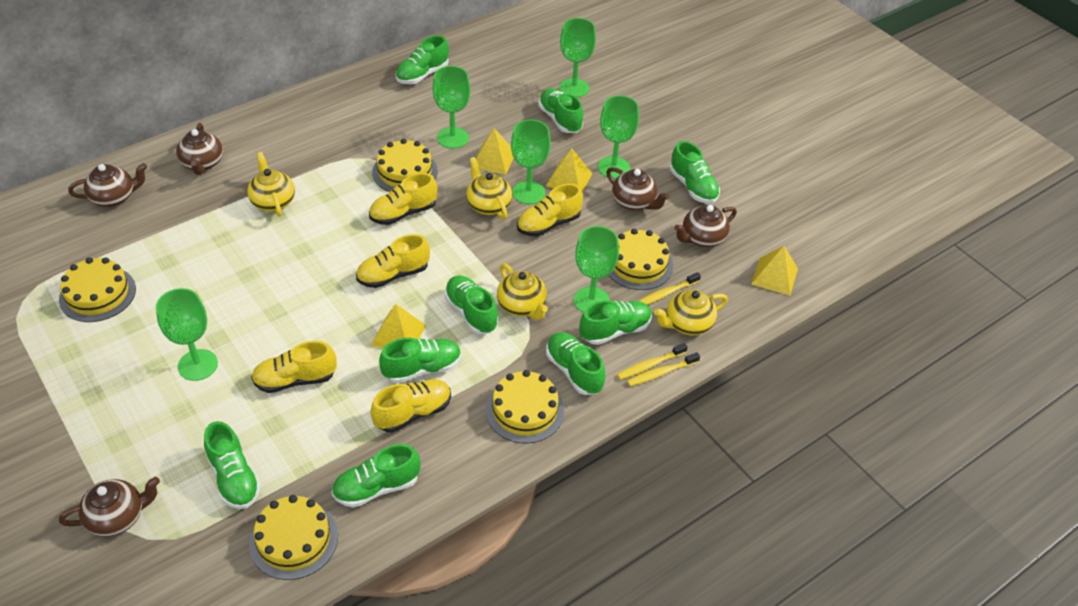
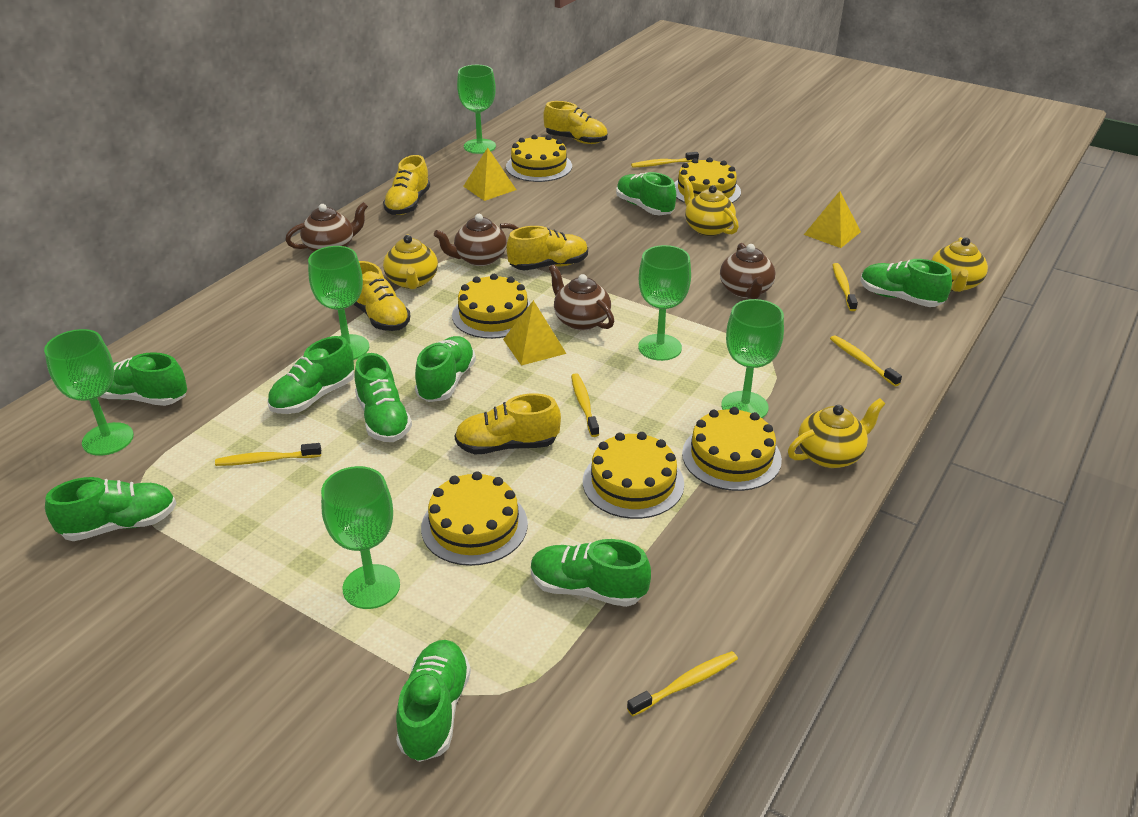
brown teapot: 5 -> 4
yellow cake: 5 -> 6
yellow pyramid: 4 -> 3
yellow toothbrush: 3 -> 6

